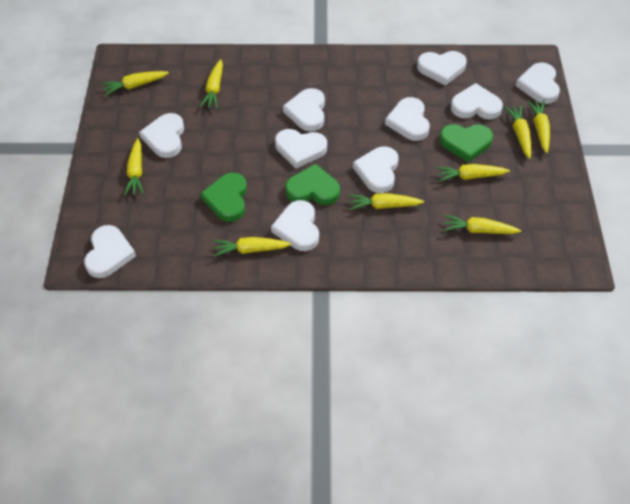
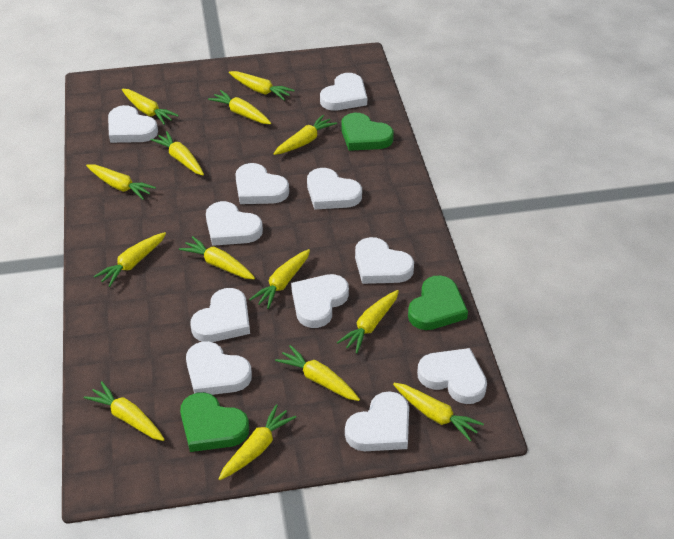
white heart: 10 -> 11
yellow carrot: 9 -> 14

